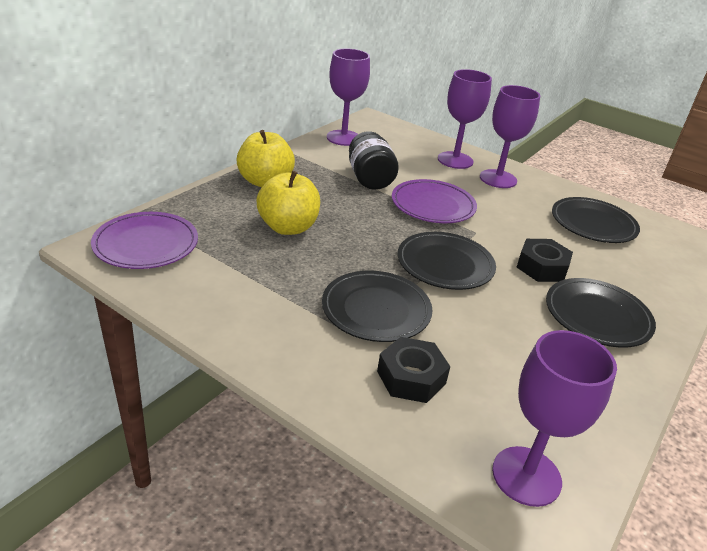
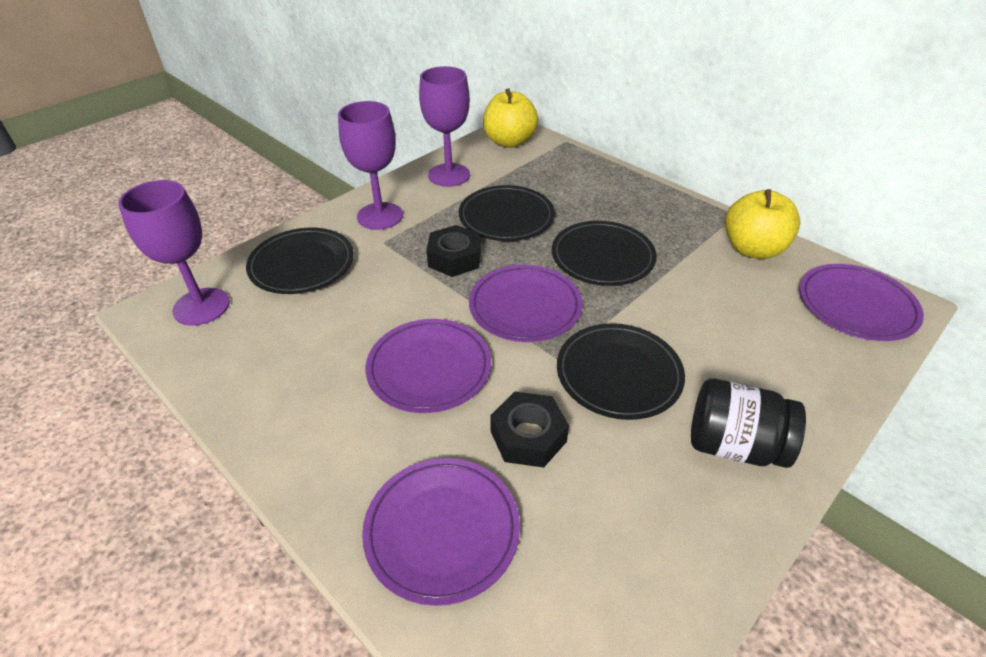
purple goblet: 4 -> 3
purple plate: 2 -> 4

